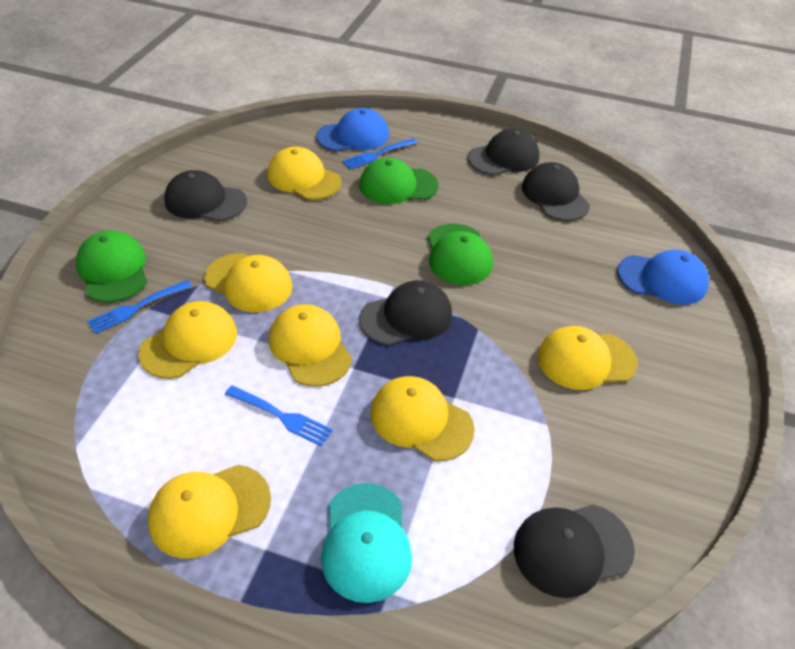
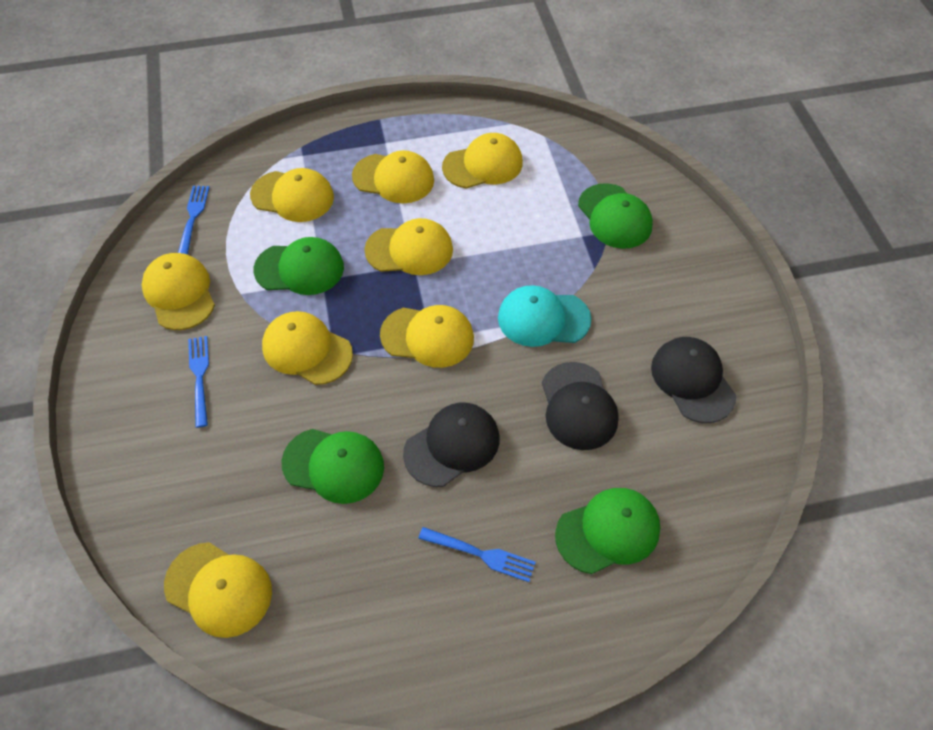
black cap: 5 -> 3
blue cap: 2 -> 0
green cap: 3 -> 4
yellow cap: 7 -> 8

